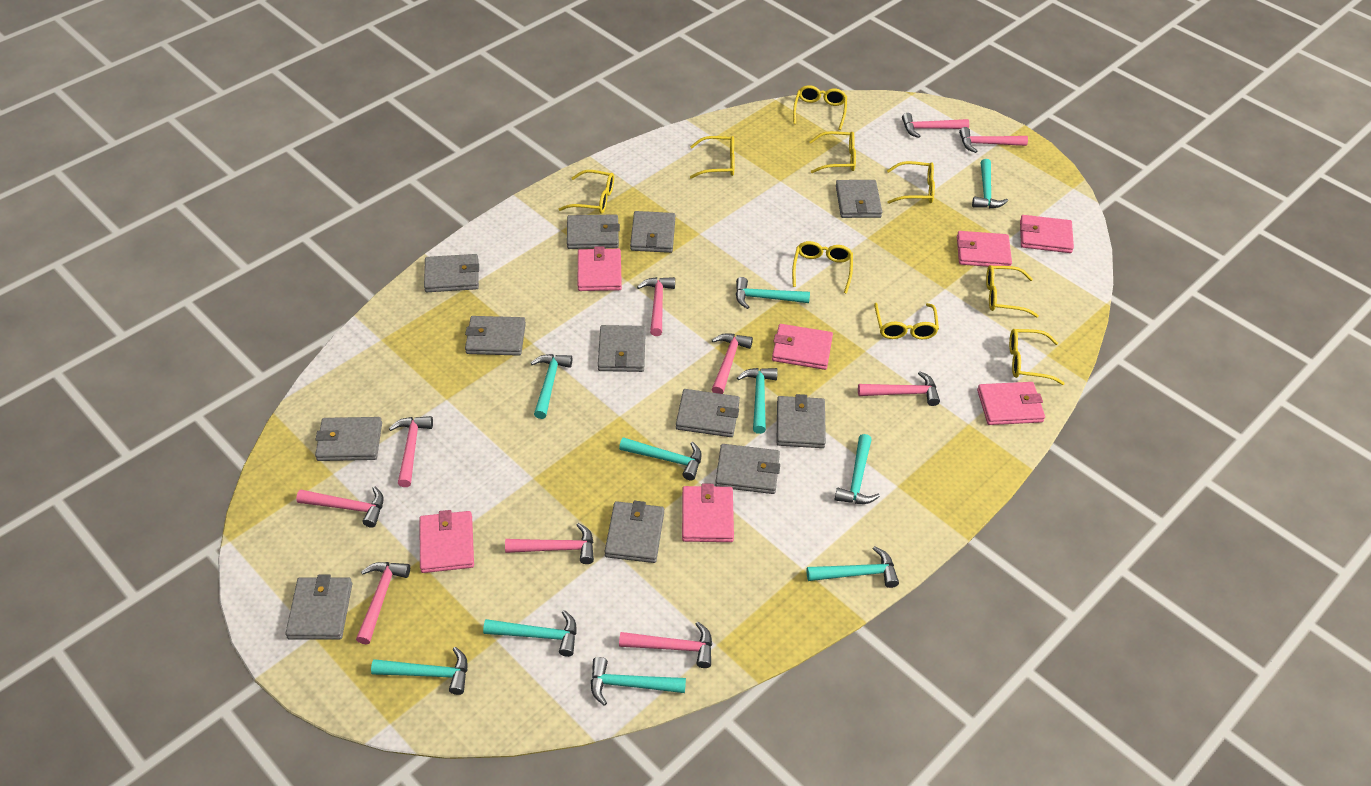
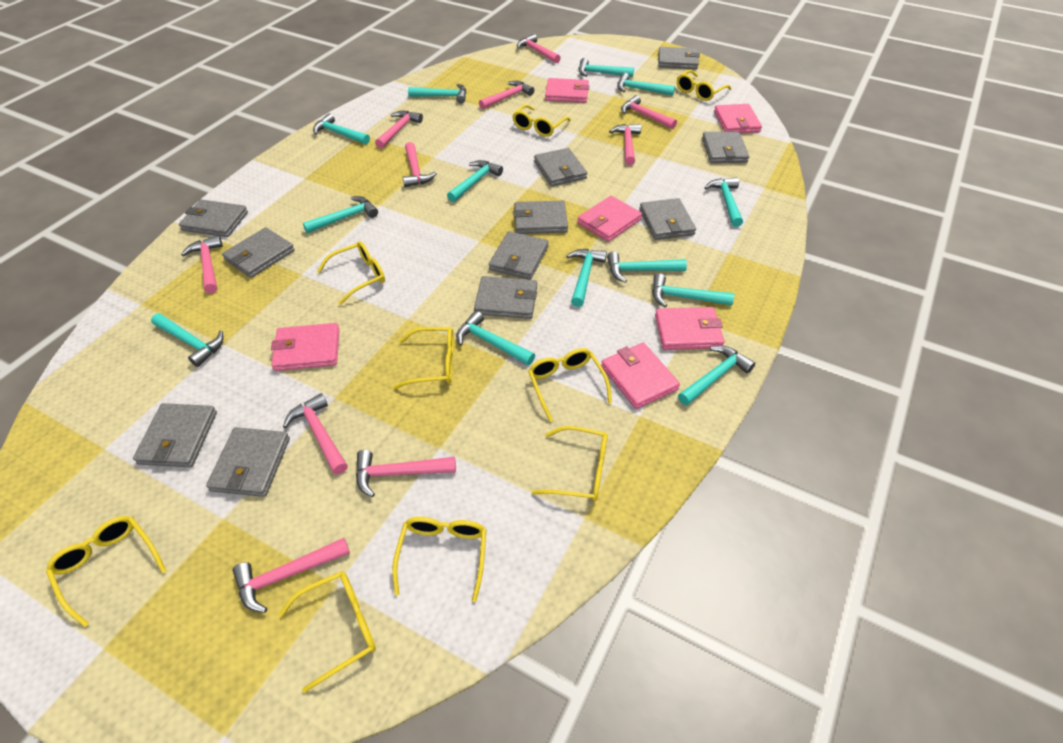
grey wallet: 12 -> 11
pink wallet: 7 -> 6
turquoise hammer: 10 -> 13

